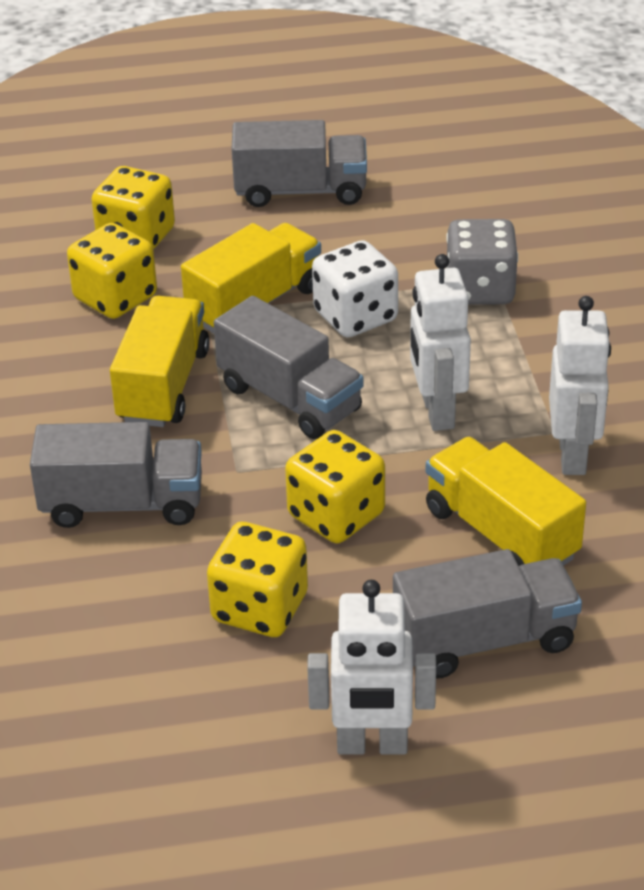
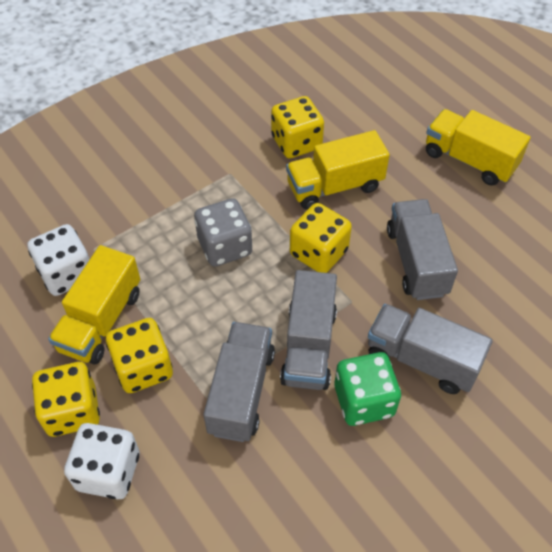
green dice: 0 -> 1
white dice: 1 -> 2
white robot: 3 -> 0

